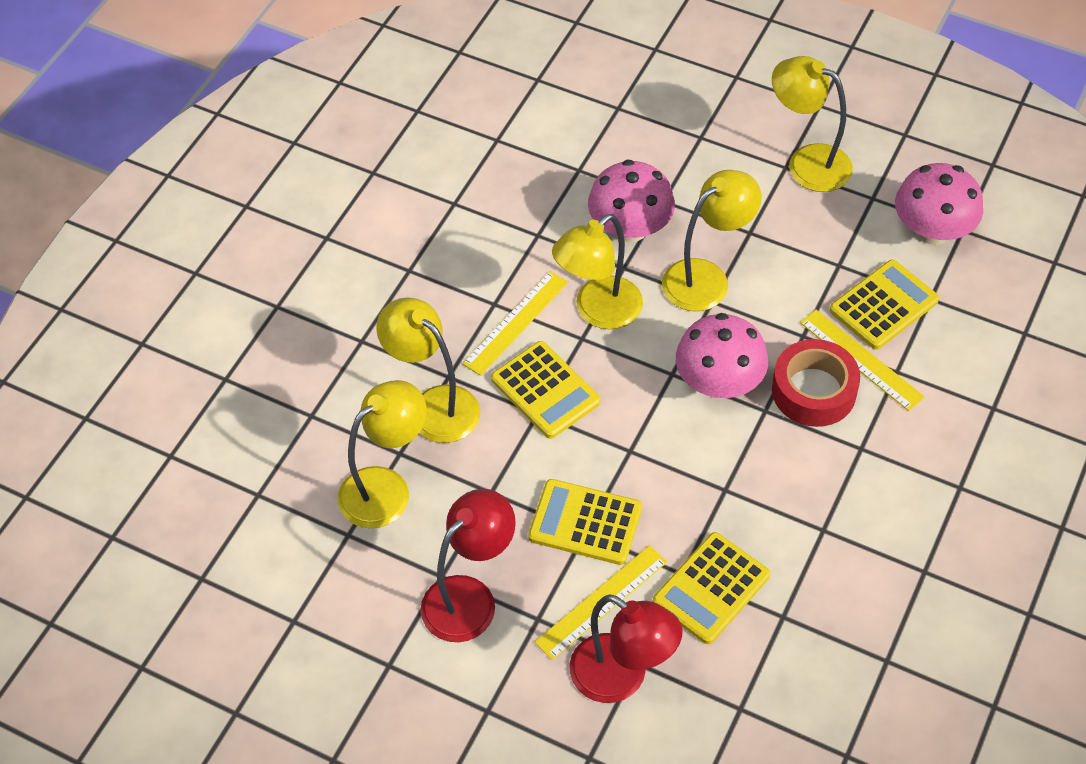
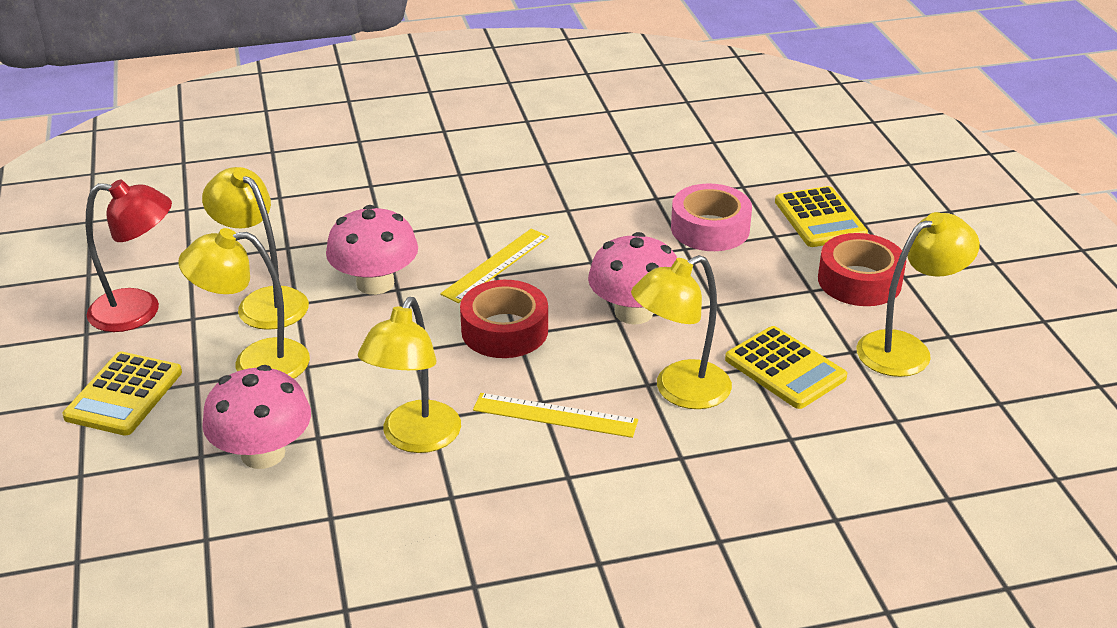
pink tape: 0 -> 1
red lamp: 2 -> 1
red tape: 1 -> 2
yellow calculator: 4 -> 3
yellow ruler: 3 -> 2

